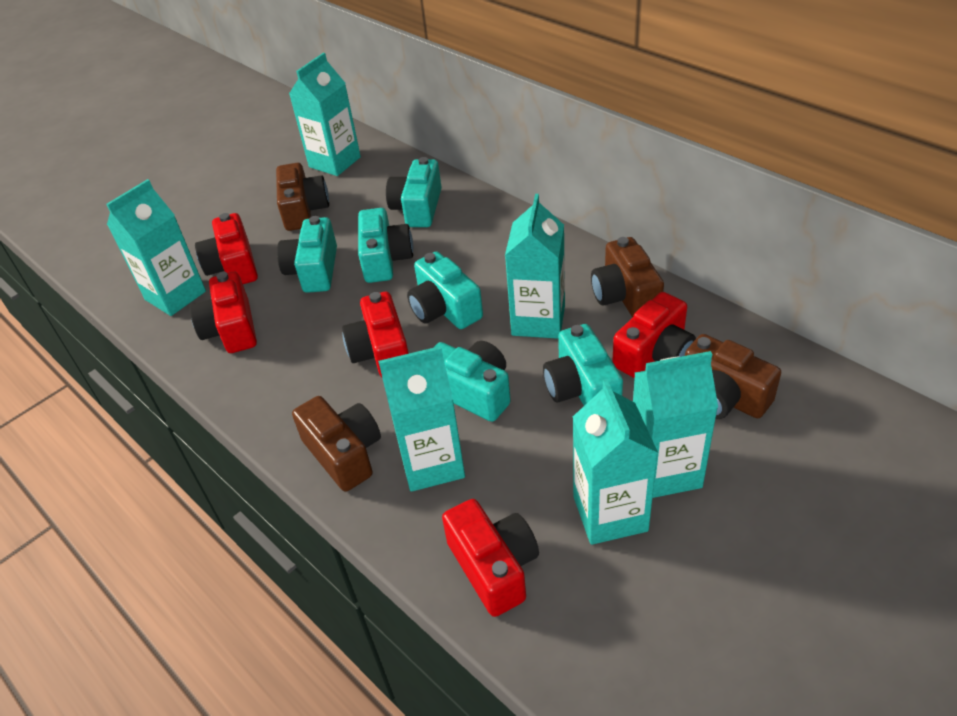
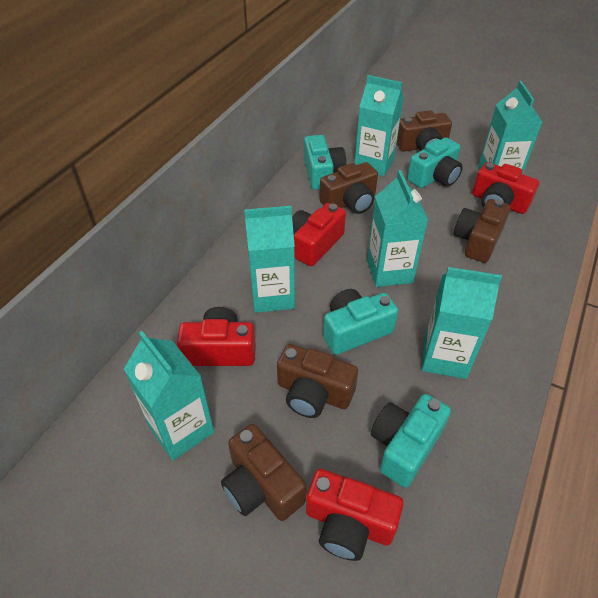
brown camera: 4 -> 5
red camera: 5 -> 4
turquoise camera: 6 -> 4

